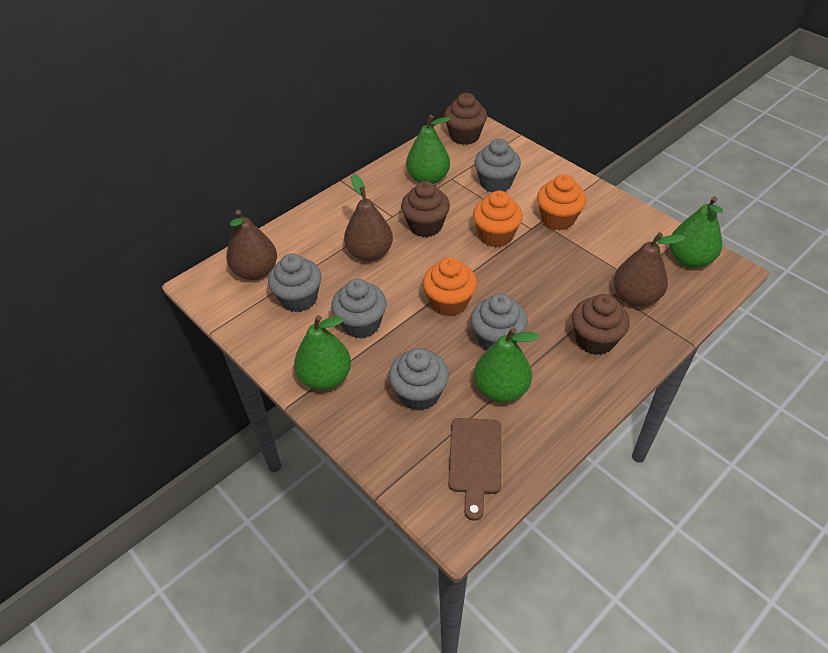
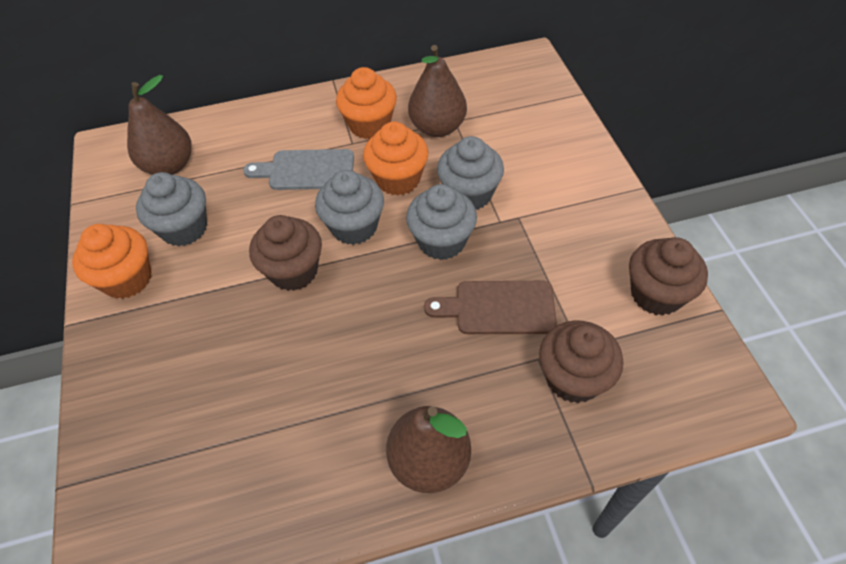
green pear: 4 -> 0
grey cupcake: 5 -> 4
grey cutting board: 0 -> 1

